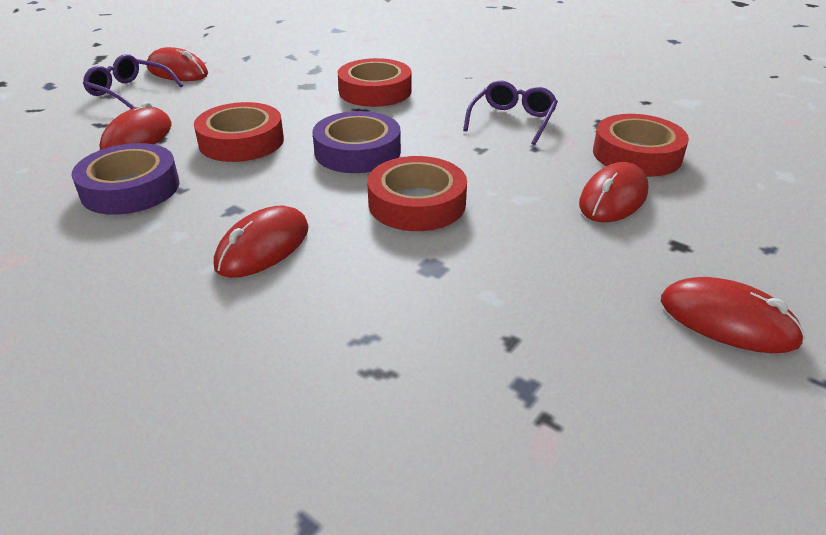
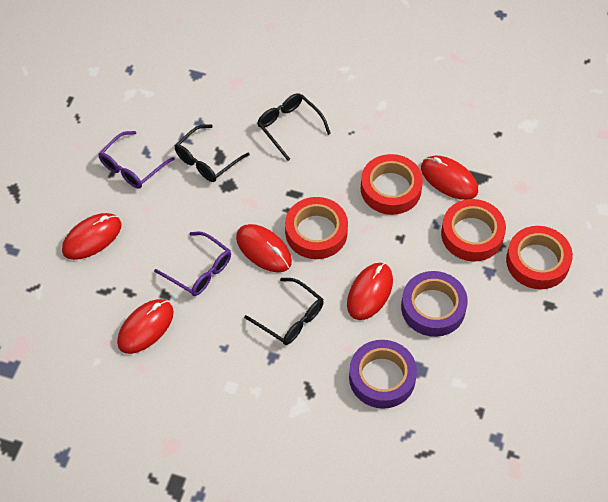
black glasses: 0 -> 3

